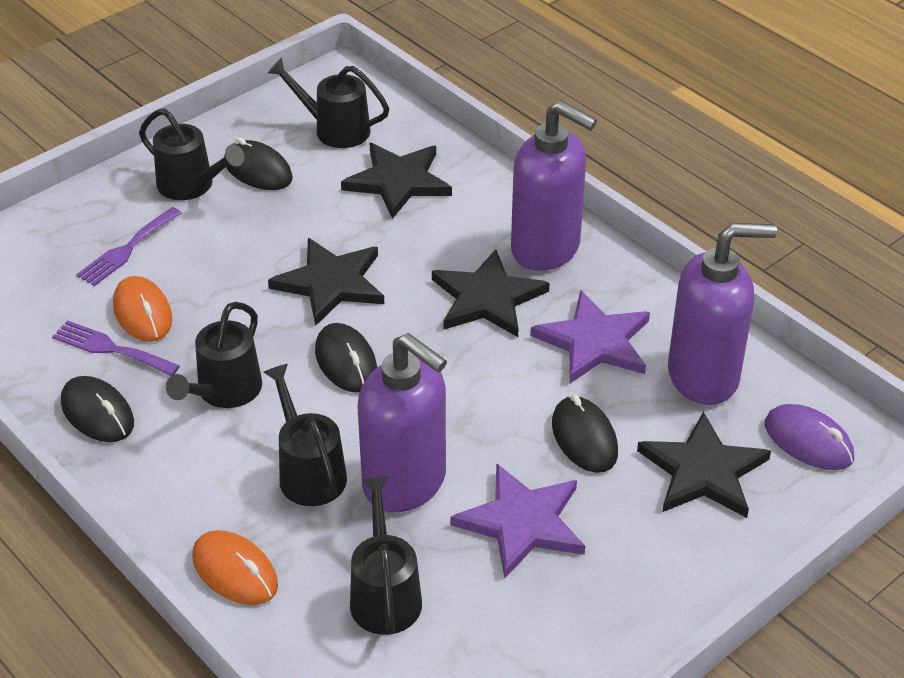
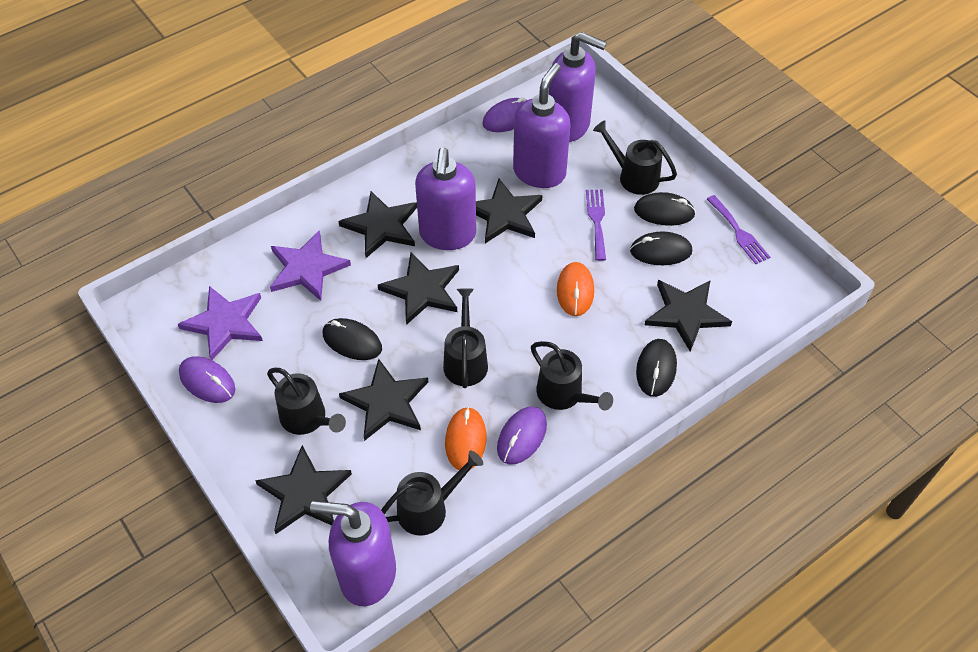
black star: 4 -> 6
purple mouse: 1 -> 3
purple soap dispenser: 3 -> 4

